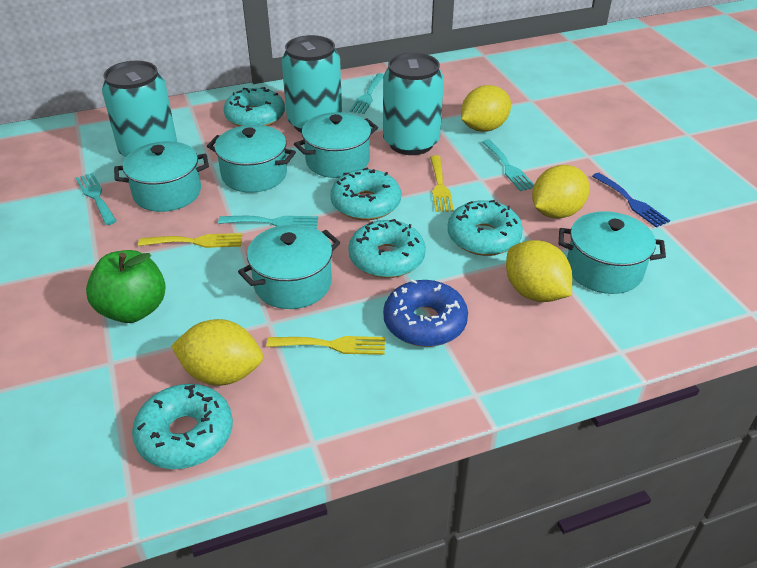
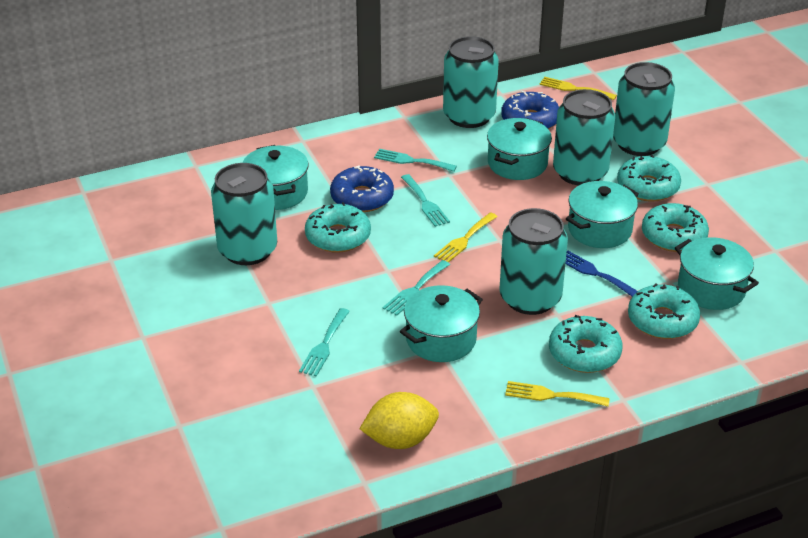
blue donut: 1 -> 2
green apple: 1 -> 0
turquoise can: 3 -> 5
yellow lemon: 4 -> 1

